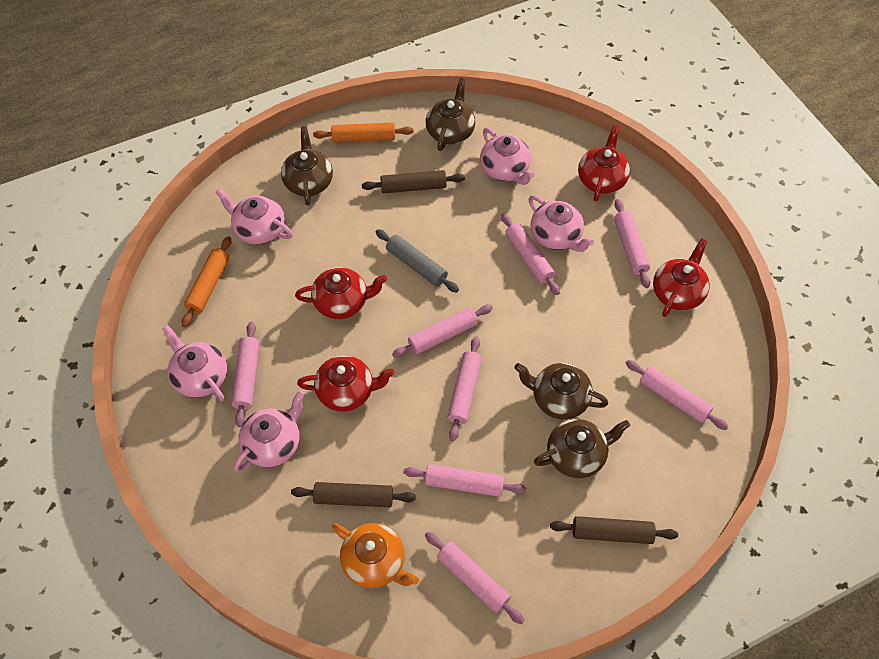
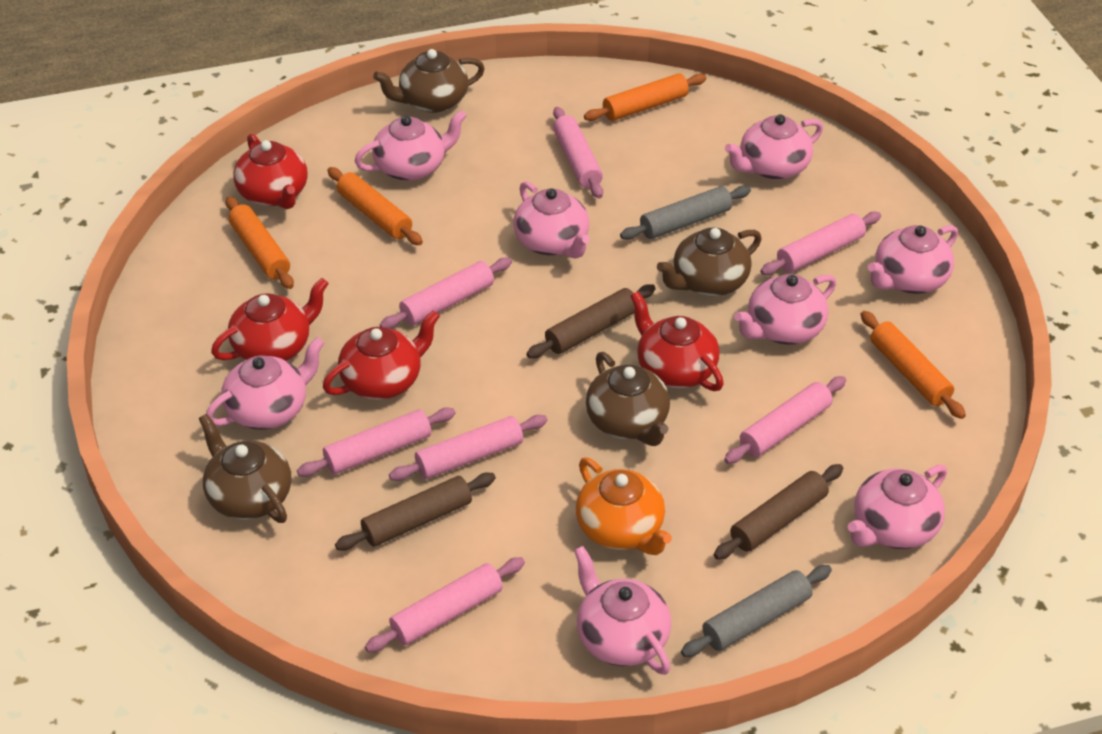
grey rolling pin: 1 -> 2
orange rolling pin: 2 -> 4
pink rolling pin: 8 -> 7
pink teapot: 5 -> 8

